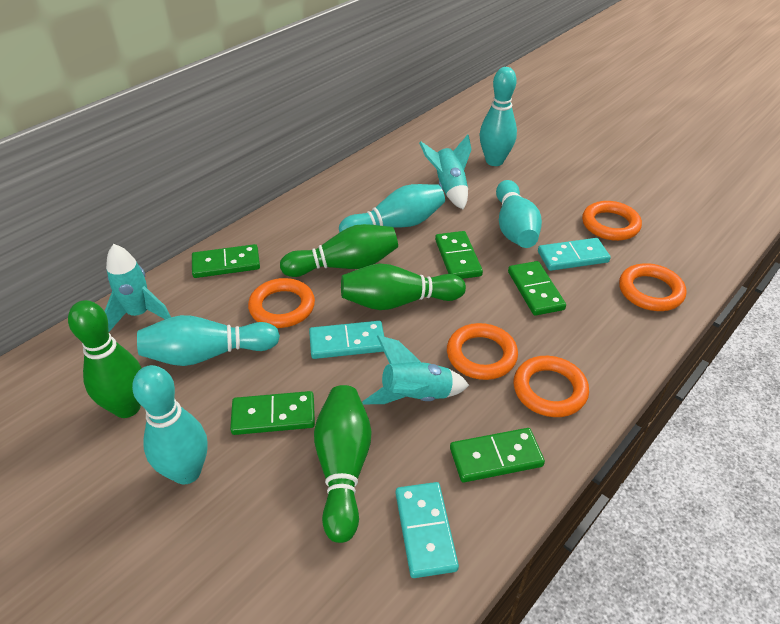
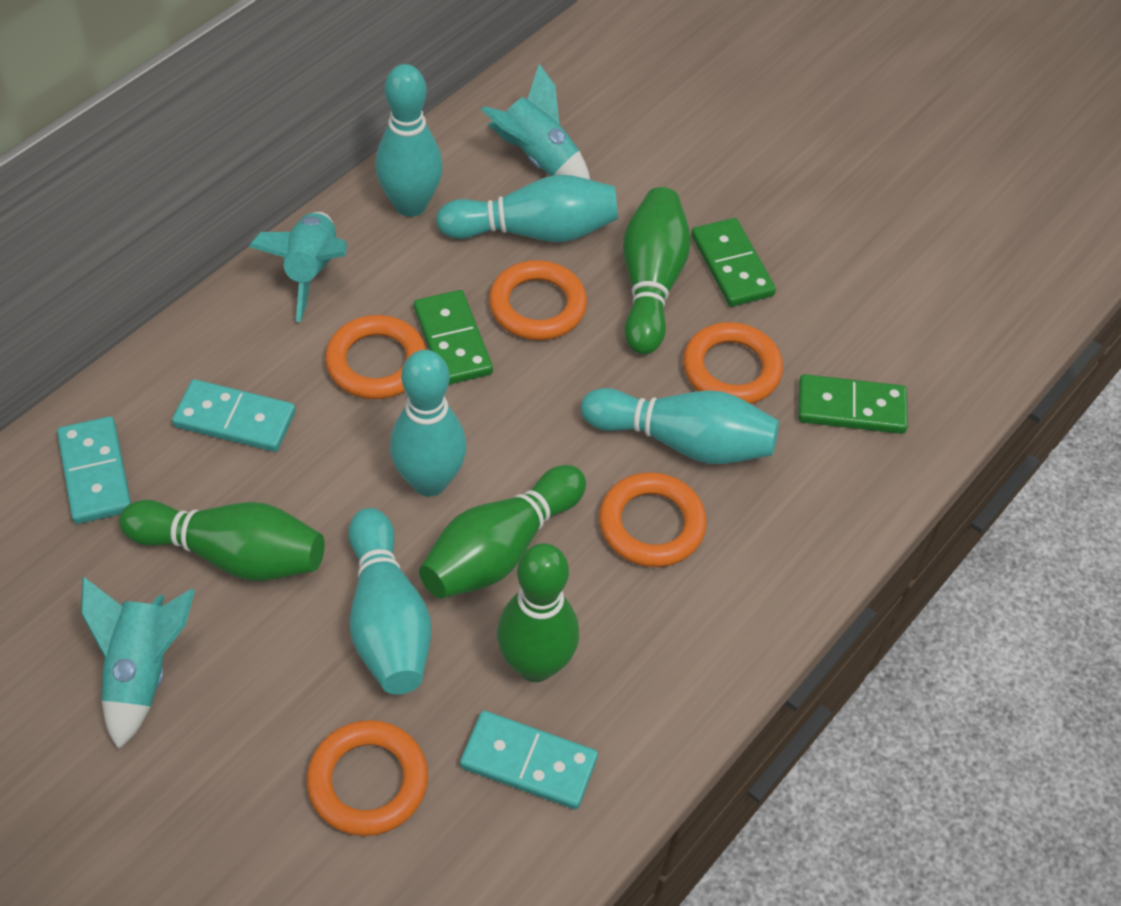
green domino: 5 -> 3

